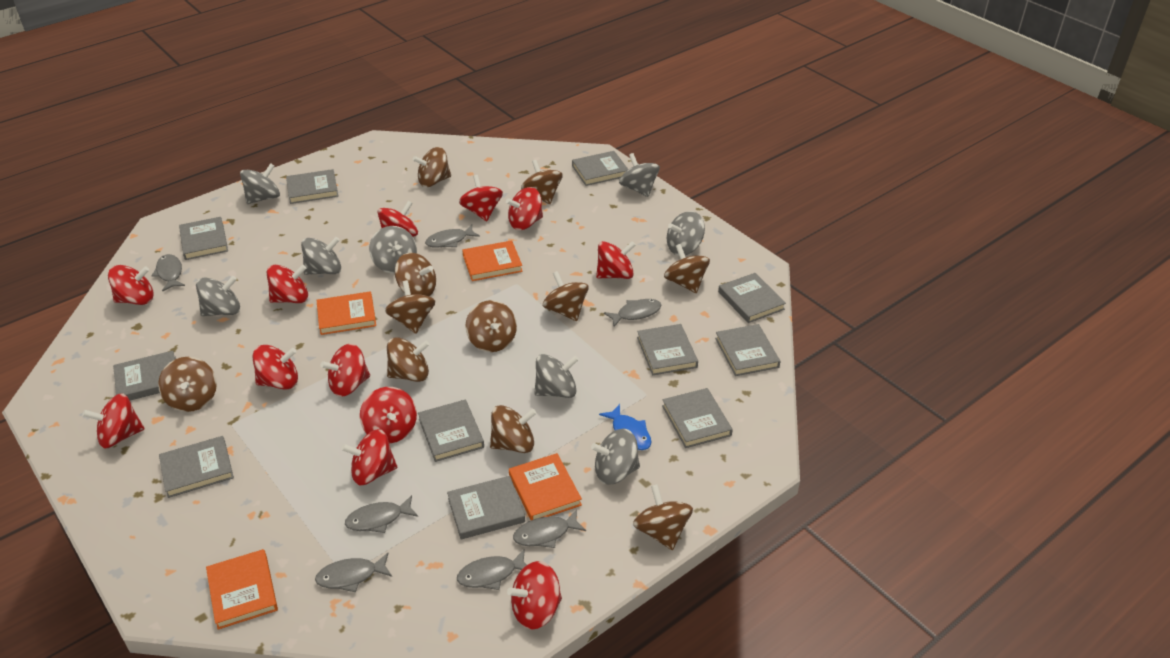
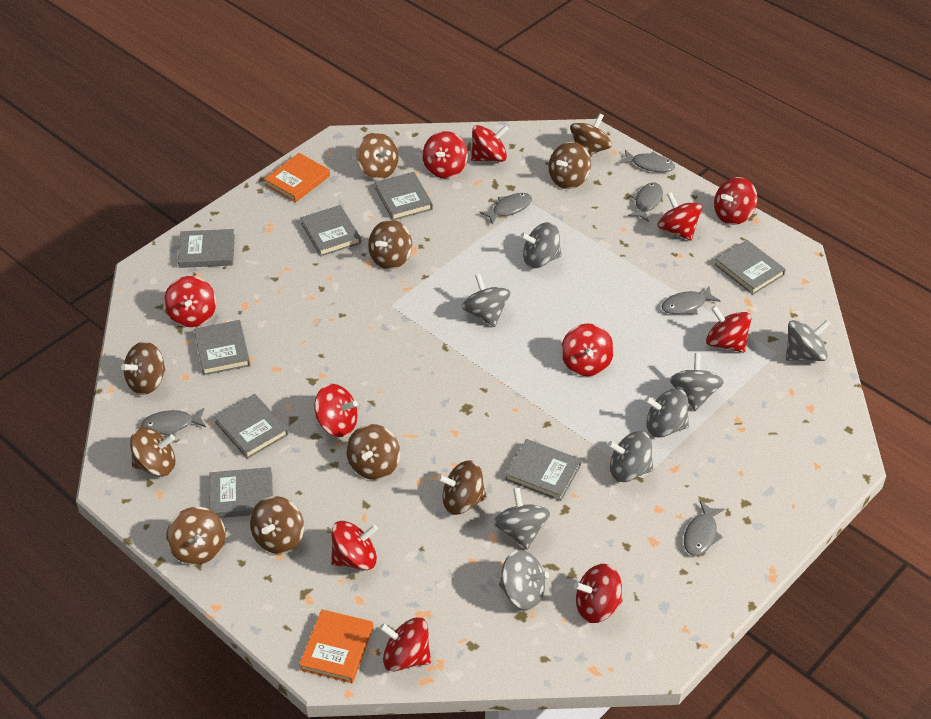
blue fish: 1 -> 0
brown spinning top: 11 -> 10
grey book: 11 -> 8
grey fish: 7 -> 6
orange book: 4 -> 2
red spinning top: 12 -> 11

